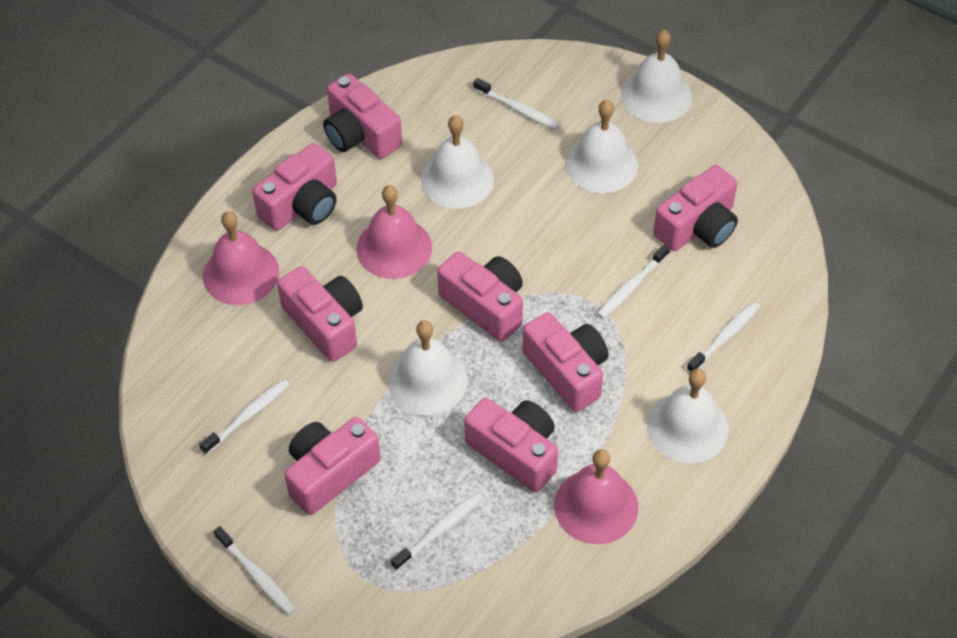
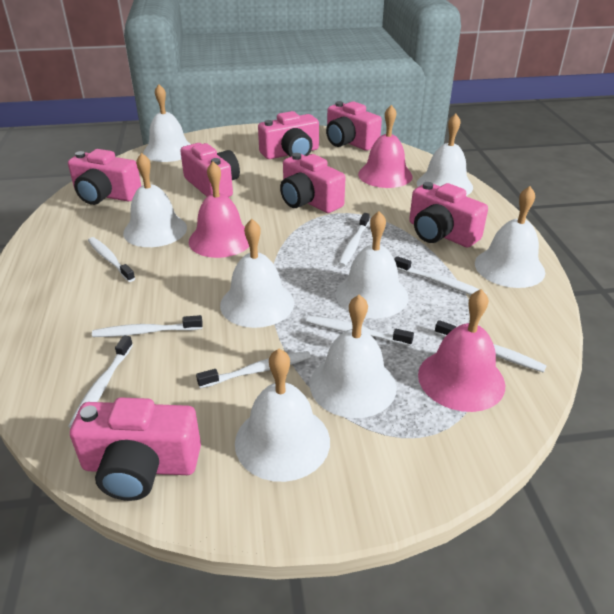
pink camera: 8 -> 7
white bell: 5 -> 8
white toothbrush: 6 -> 8

